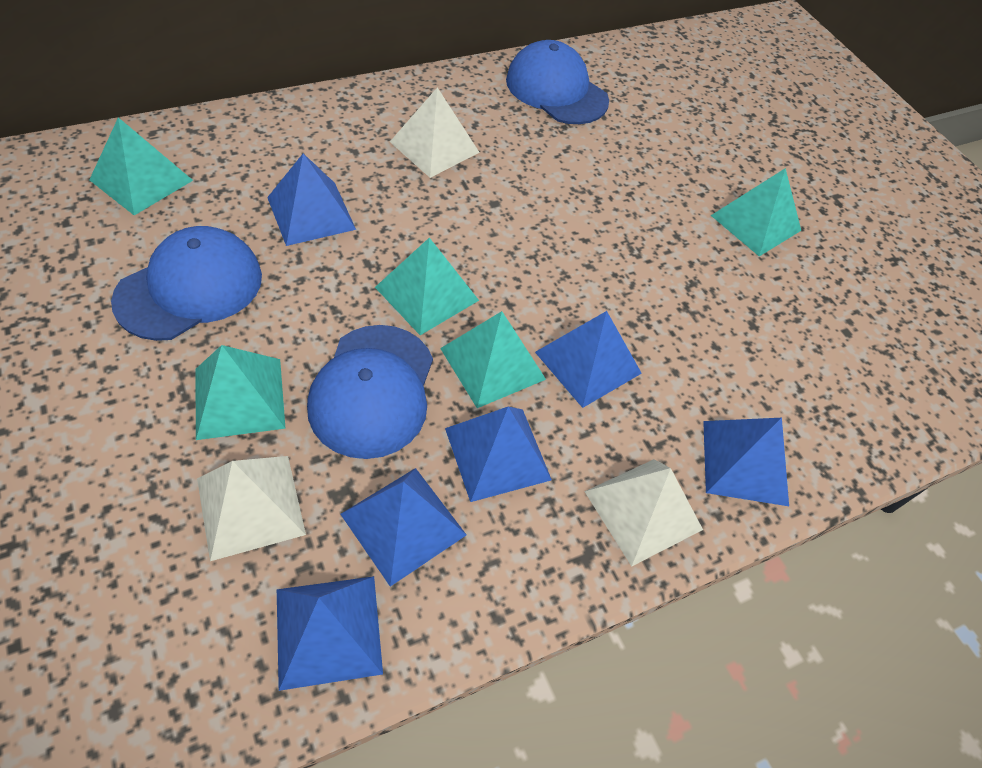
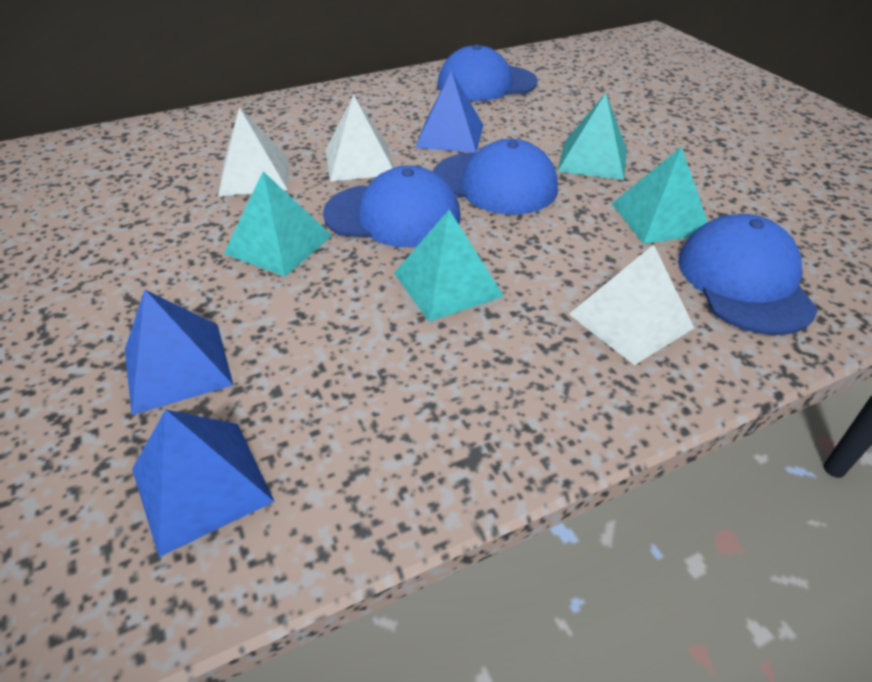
blue cap: 3 -> 4
blue pyramid: 6 -> 3
turquoise pyramid: 5 -> 4

